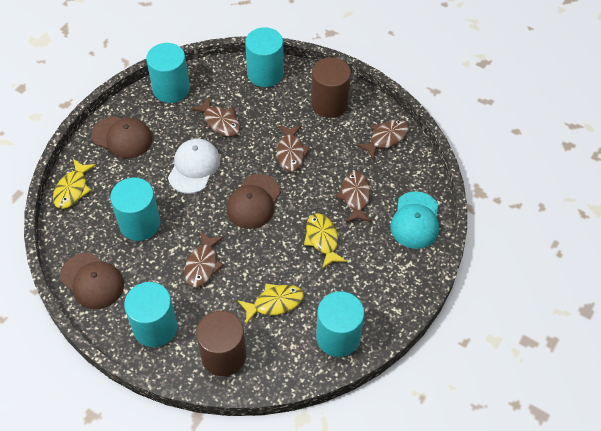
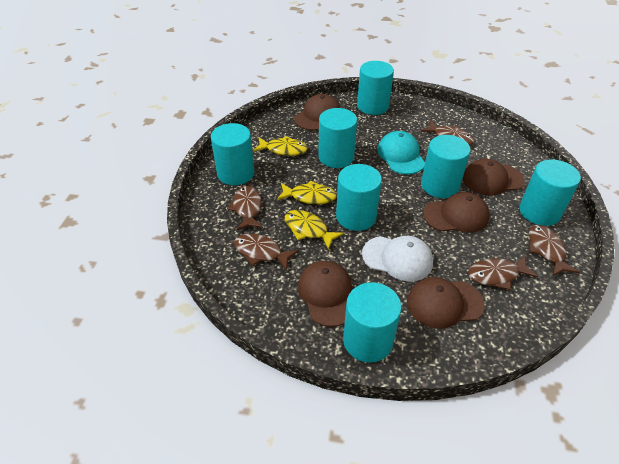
brown cap: 3 -> 5
brown cylinder: 2 -> 0
turquoise cylinder: 5 -> 7

